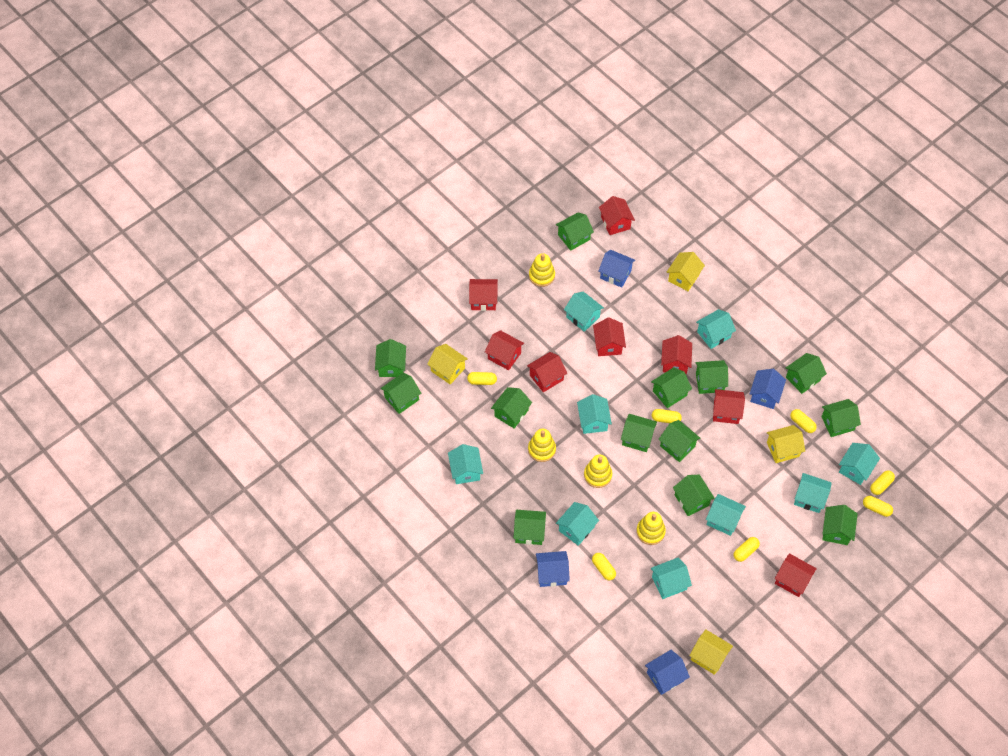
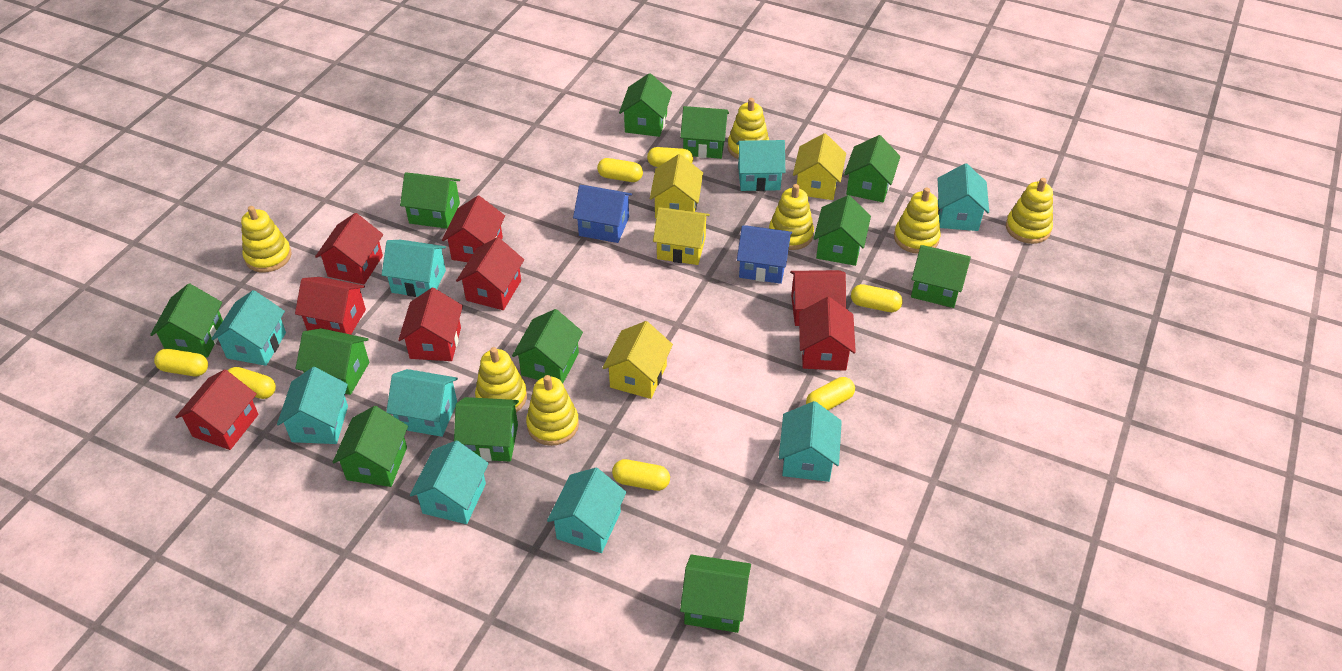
blue house: 4 -> 2
green house: 13 -> 12
yellow stacking toy: 4 -> 7

